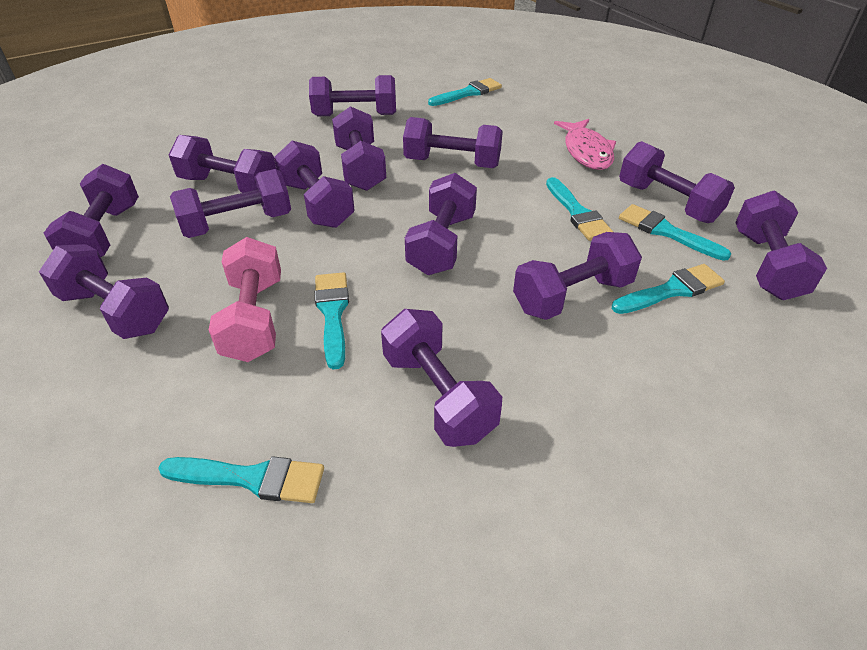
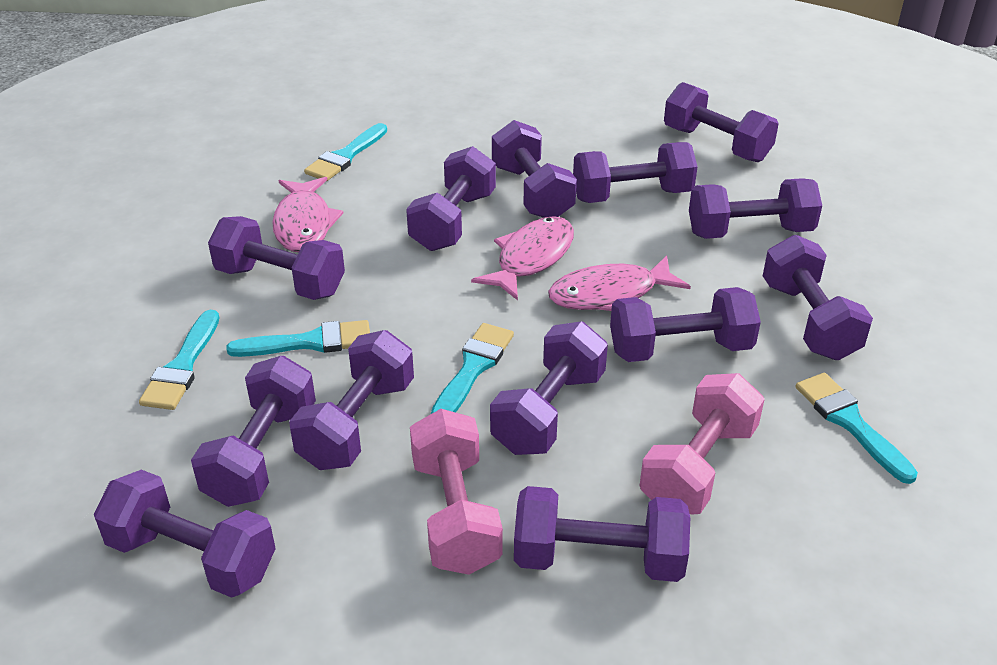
pink dumbbell: 1 -> 2
pink fish: 1 -> 3
turquoise brush: 6 -> 5

